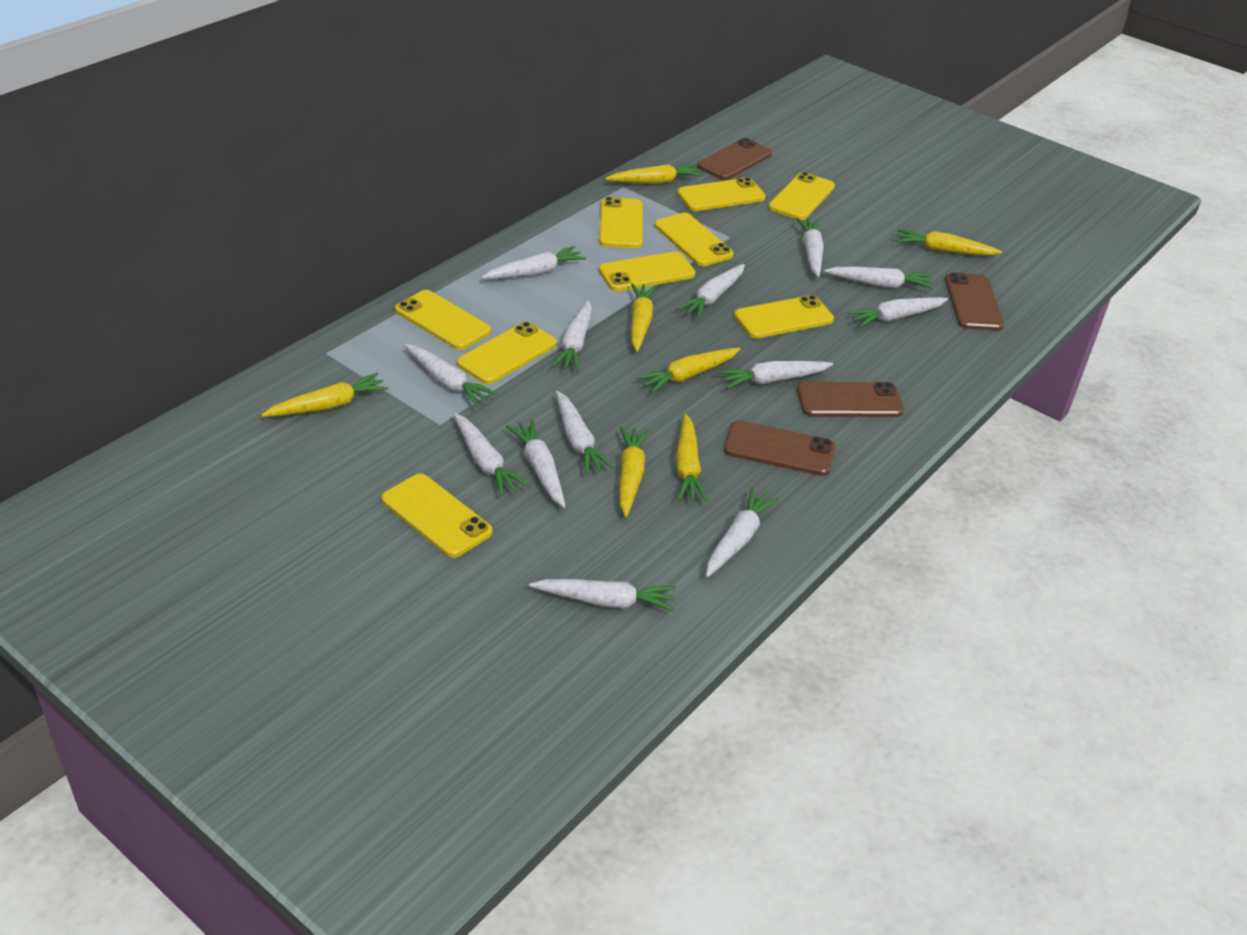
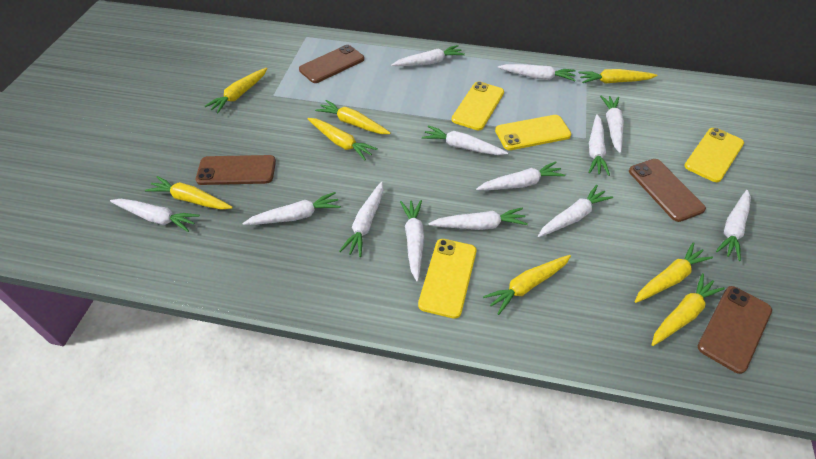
yellow carrot: 7 -> 8
yellow phone: 9 -> 4

